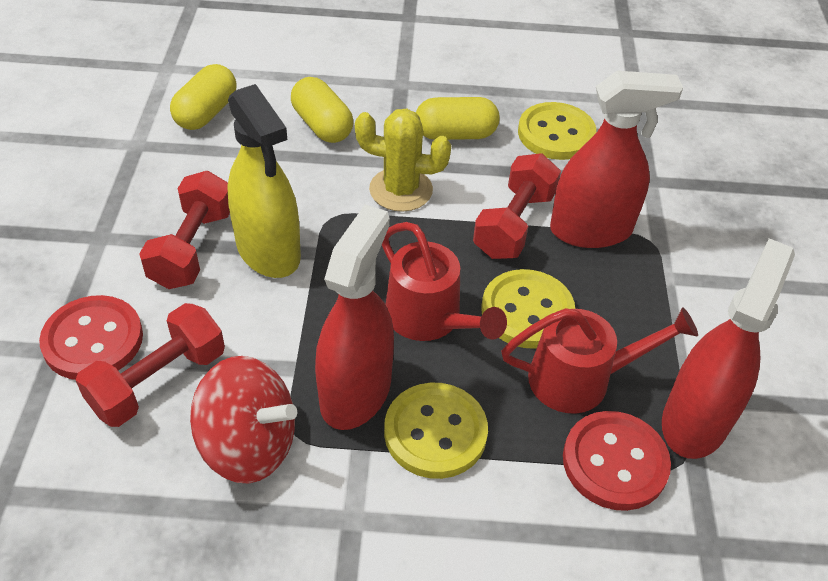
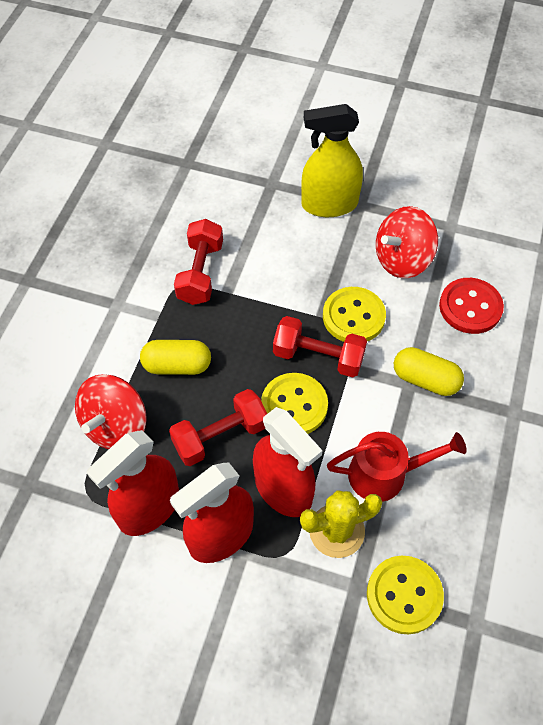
red button: 2 -> 1
red spinning top: 1 -> 2
red watering can: 2 -> 1
yellow capsule: 3 -> 2

